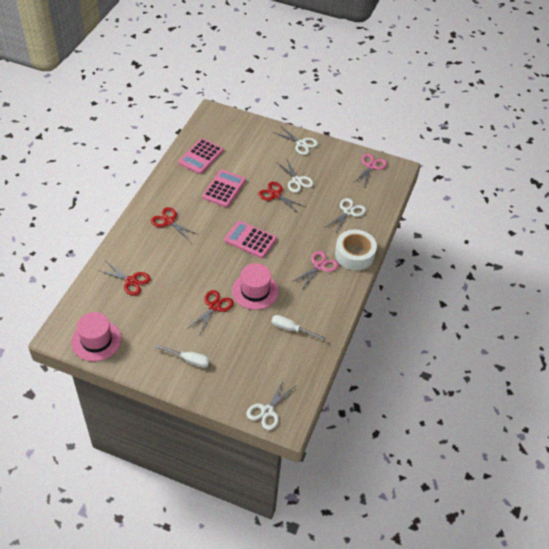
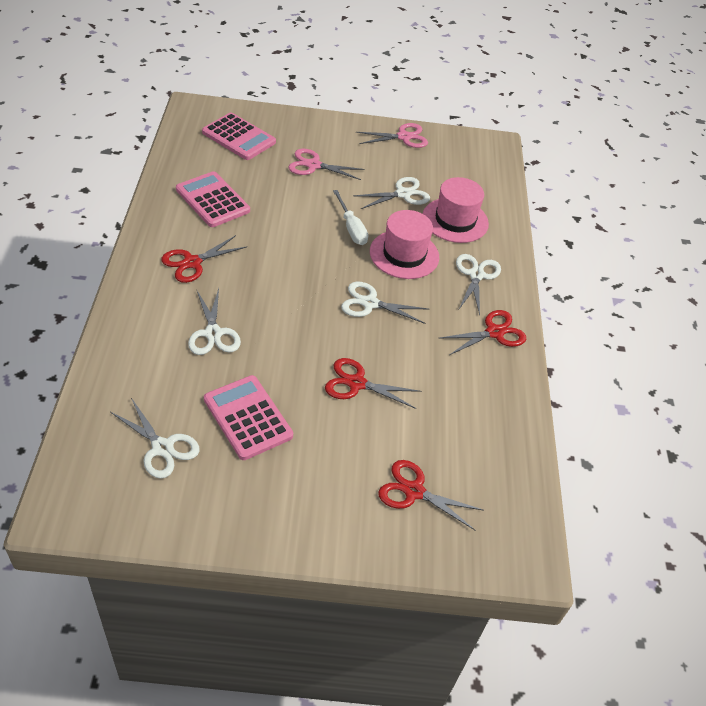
white scissors: 4 -> 5
white screwdriver: 2 -> 1
white tape: 1 -> 0

